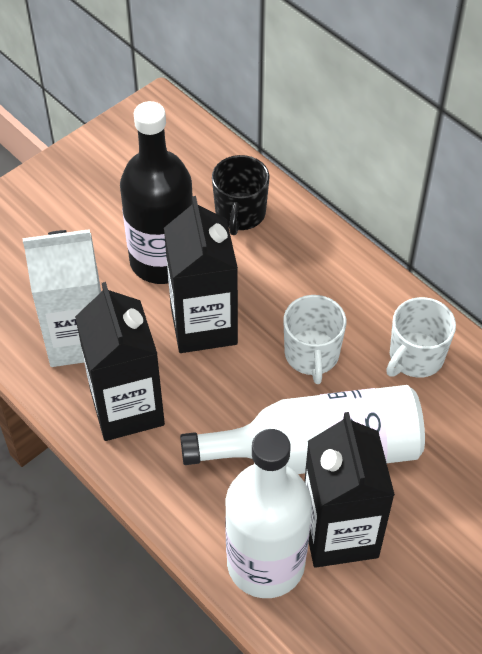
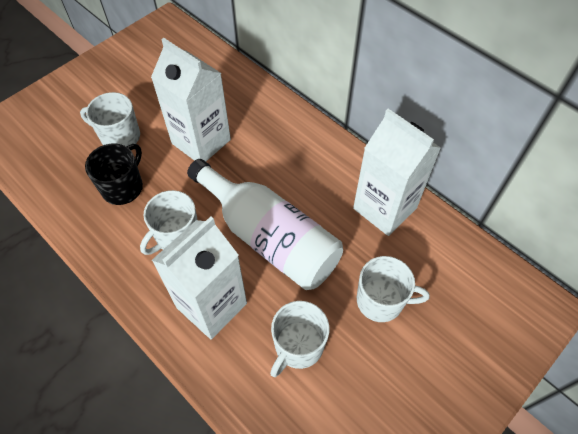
black bottle: 1 -> 0
black carton: 3 -> 0
white bottle: 2 -> 1
white carton: 1 -> 3
white mug: 2 -> 4

